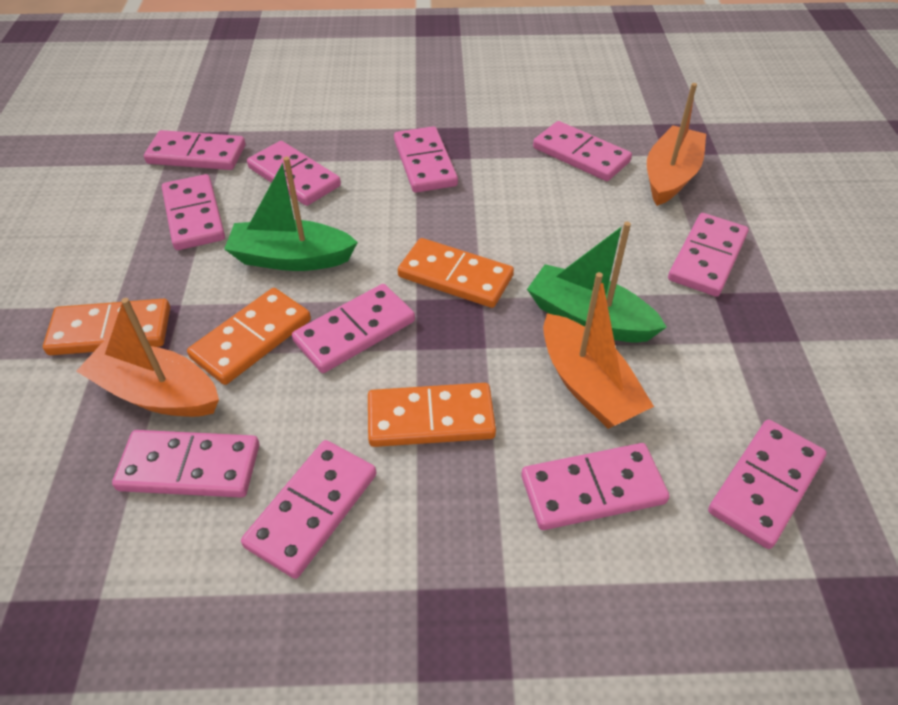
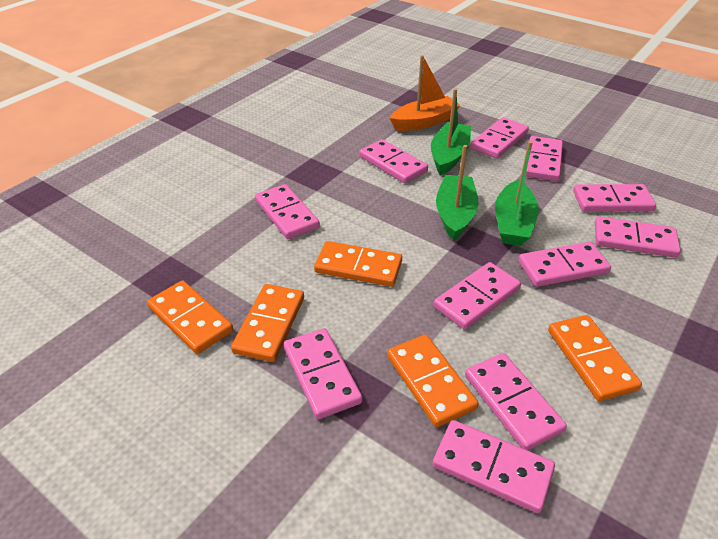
green boat: 2 -> 3
orange boat: 3 -> 1
orange domino: 4 -> 5

